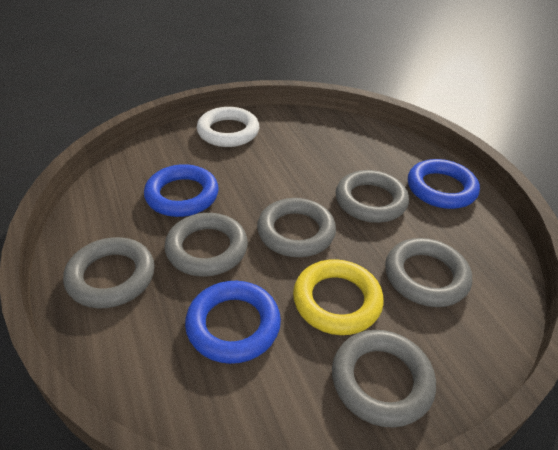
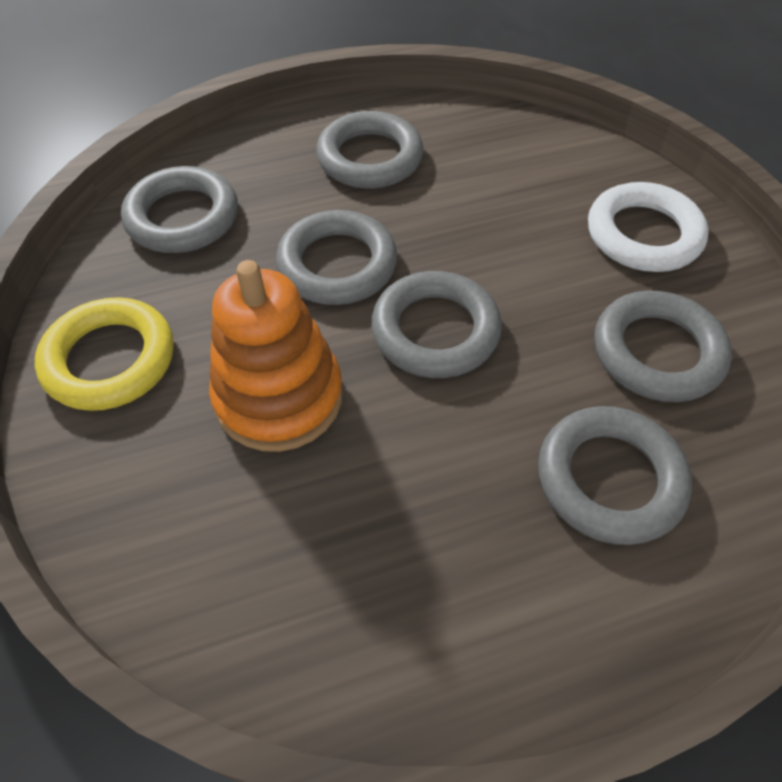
blue ring: 3 -> 0
orange stacking toy: 0 -> 1

